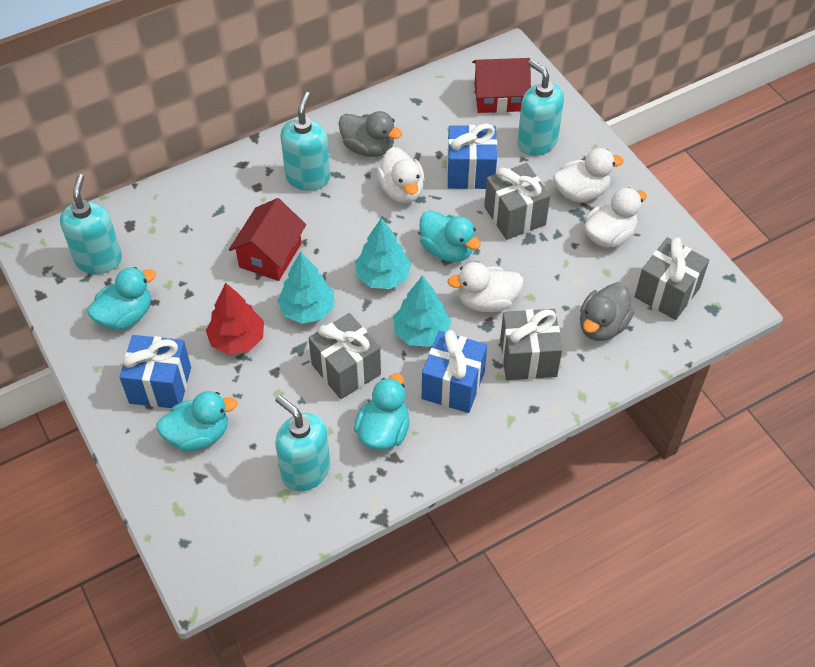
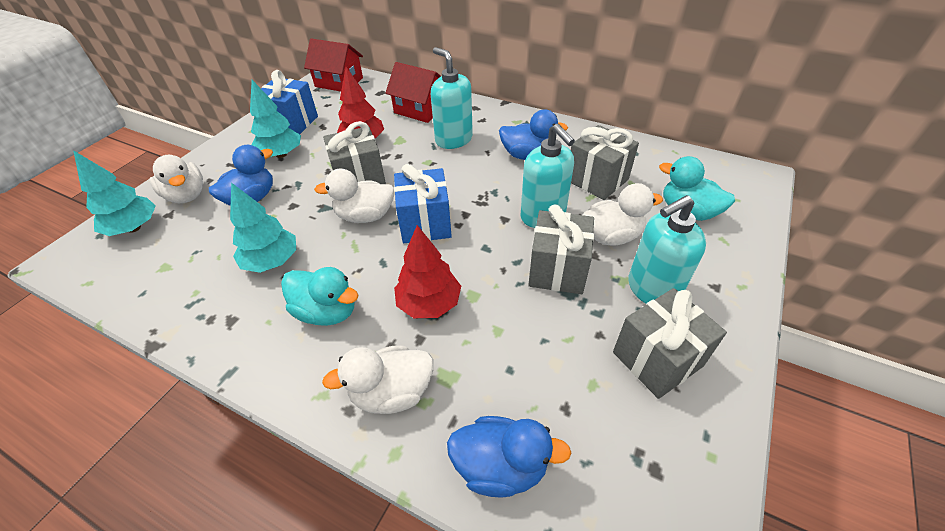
blue duck: 0 -> 3
blue gift: 3 -> 2
grey duck: 2 -> 0
red tree: 1 -> 2
turquoise duck: 4 -> 2
turquoise soap dispenser: 4 -> 3

